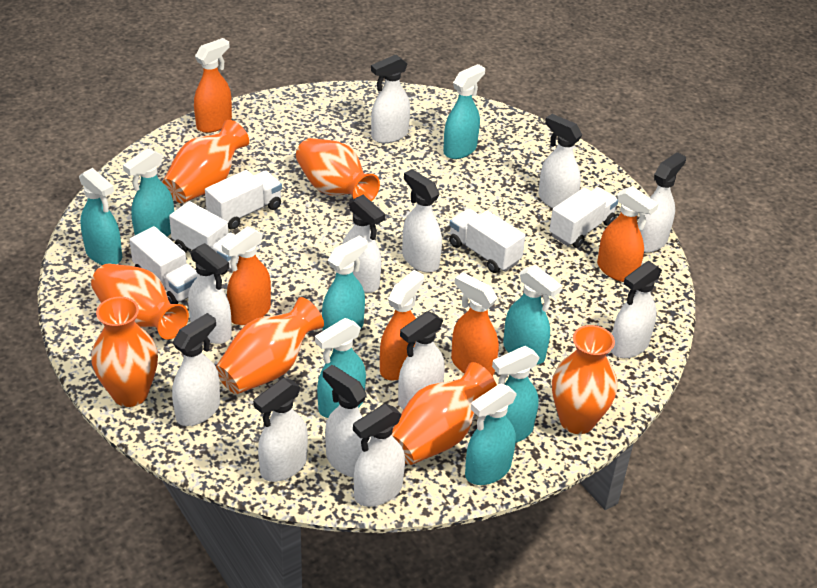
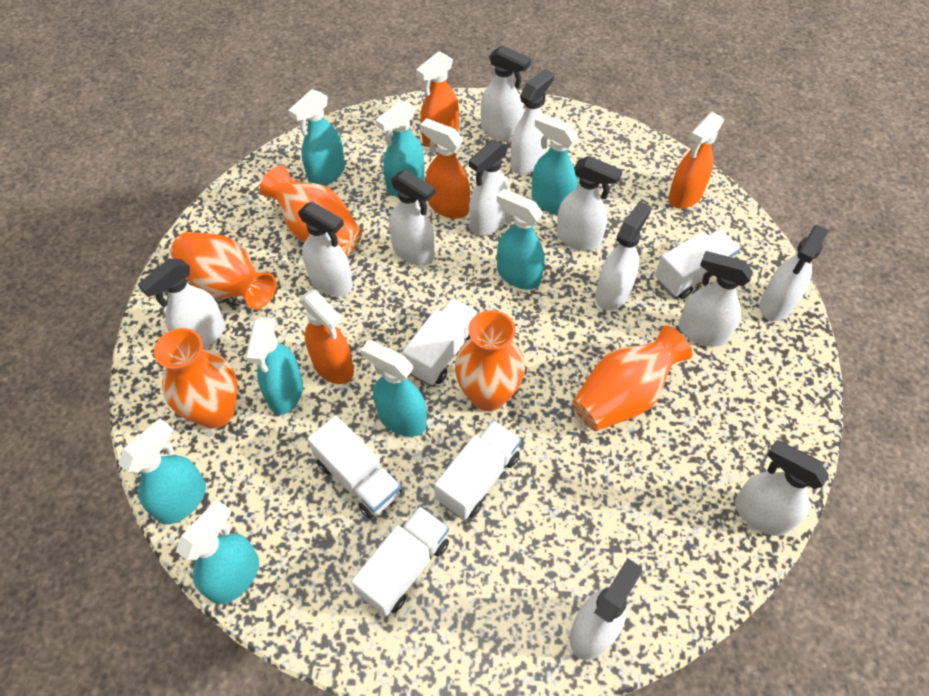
orange spray bottle: 5 -> 4
orange vase: 7 -> 5

